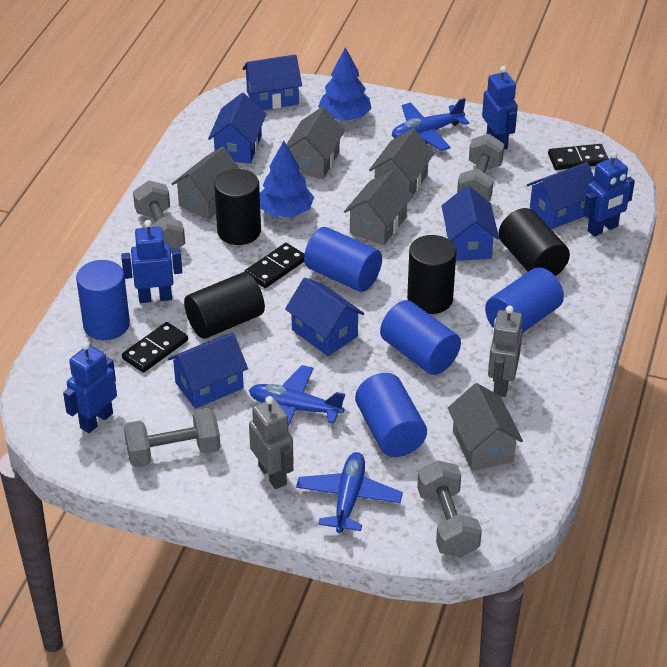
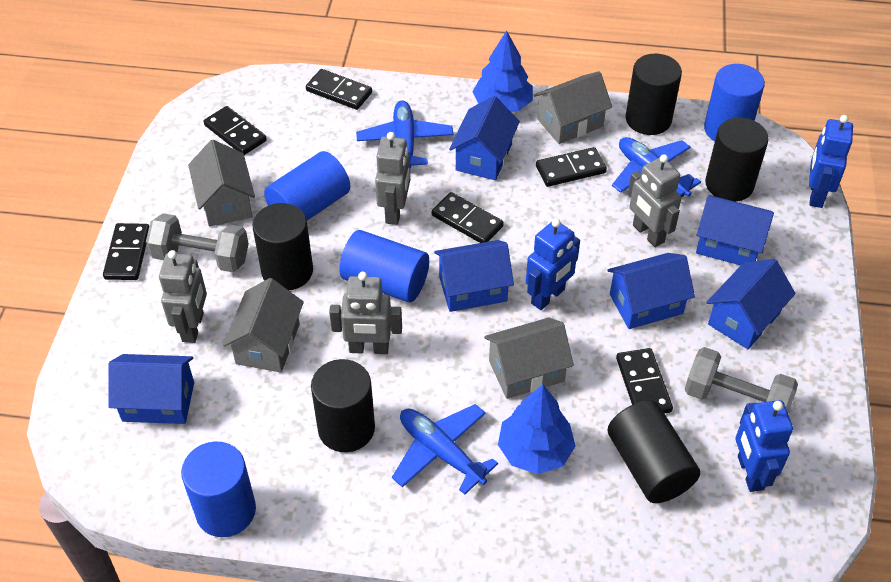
black cylinder: 4 -> 5
black domino: 3 -> 6
blue cylinder: 5 -> 4
blue robot: 4 -> 3
grey dumbbell: 4 -> 2
grey house: 5 -> 4
grey robot: 2 -> 4

